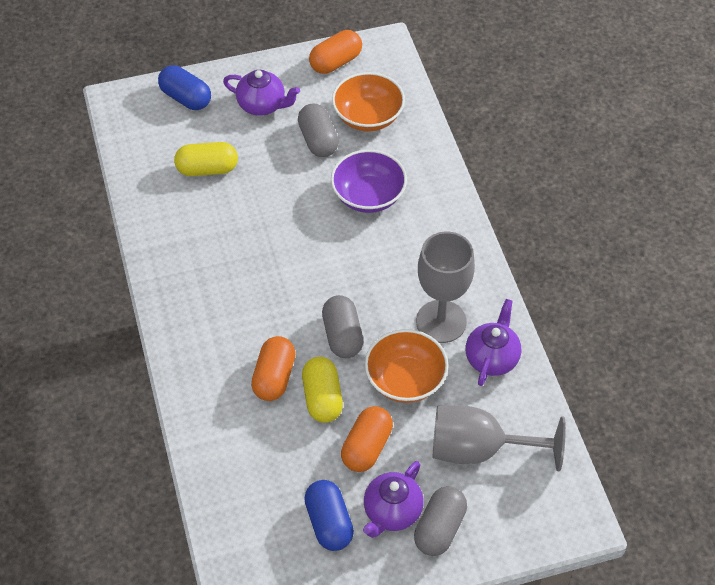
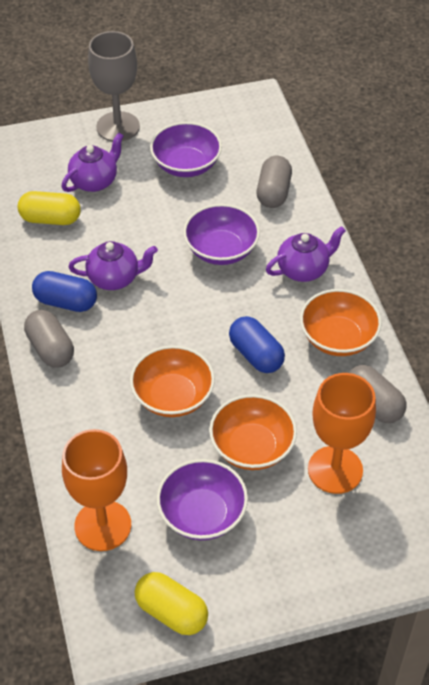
grey goblet: 2 -> 1
orange bowl: 2 -> 3
orange capsule: 3 -> 0
orange goblet: 0 -> 2
purple bowl: 1 -> 3

